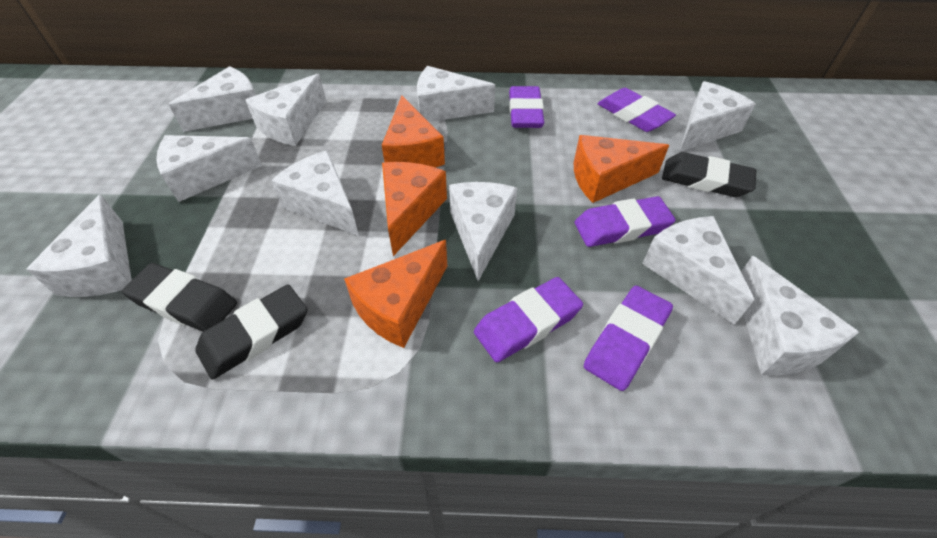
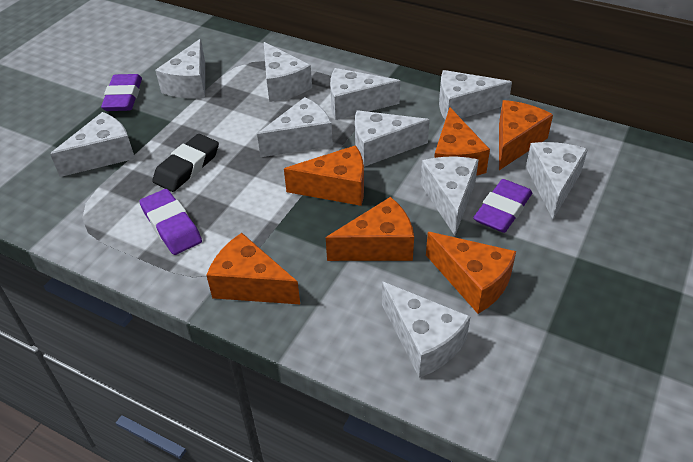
black eraser: 3 -> 1
orange cheese: 4 -> 6
purple eraser: 5 -> 3

